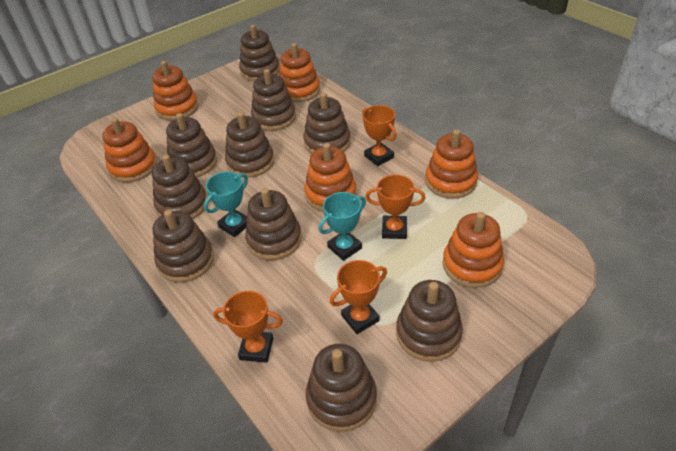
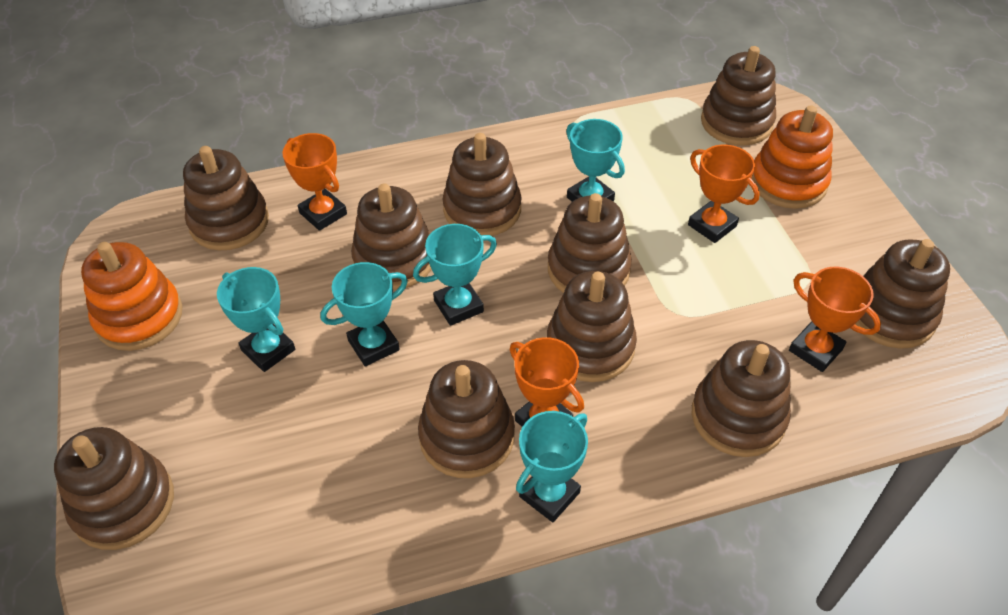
orange stacking toy: 6 -> 2
turquoise trophy: 2 -> 5

